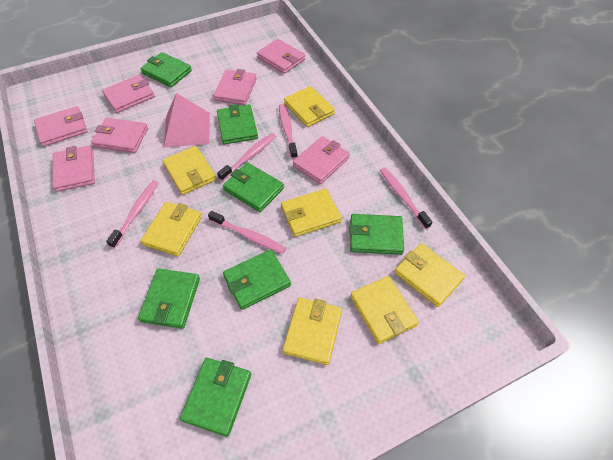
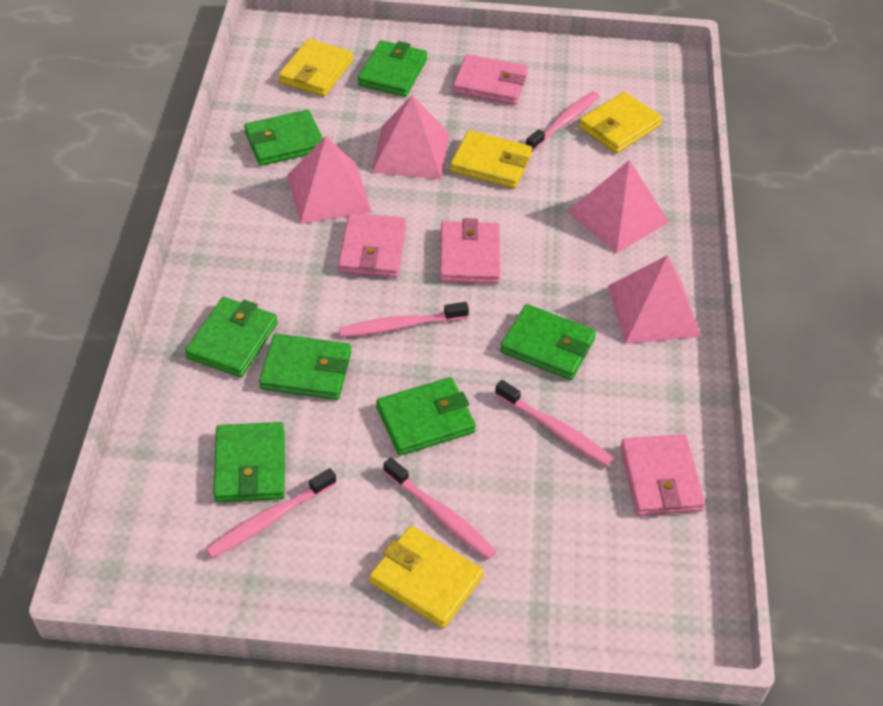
pink pyramid: 1 -> 4
pink wallet: 7 -> 4
yellow wallet: 7 -> 4

